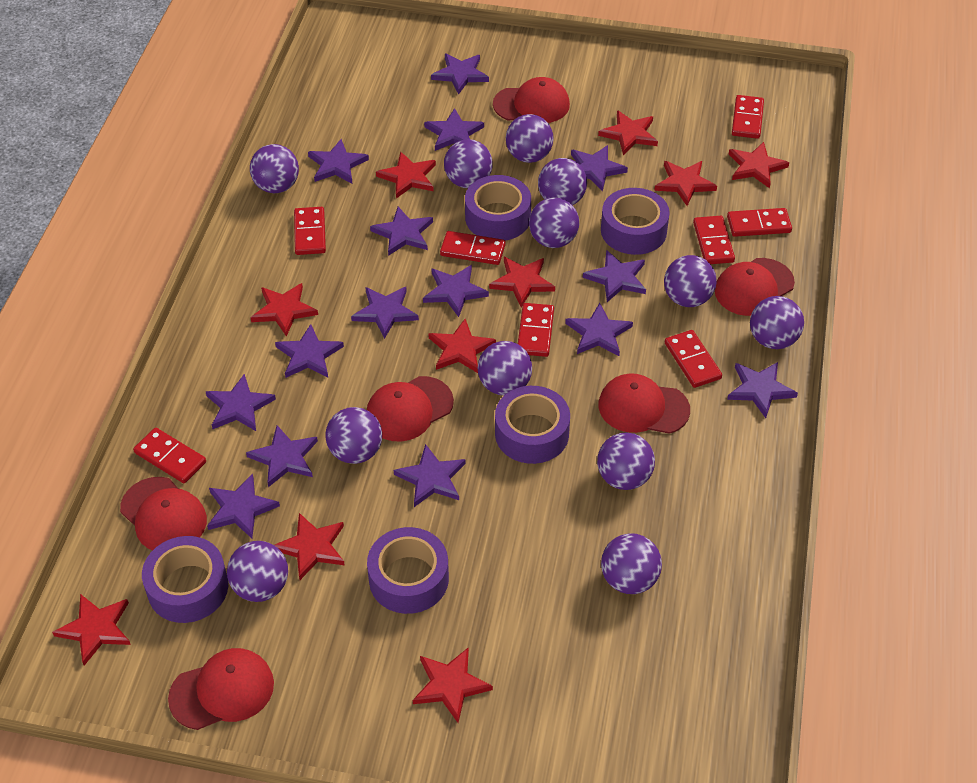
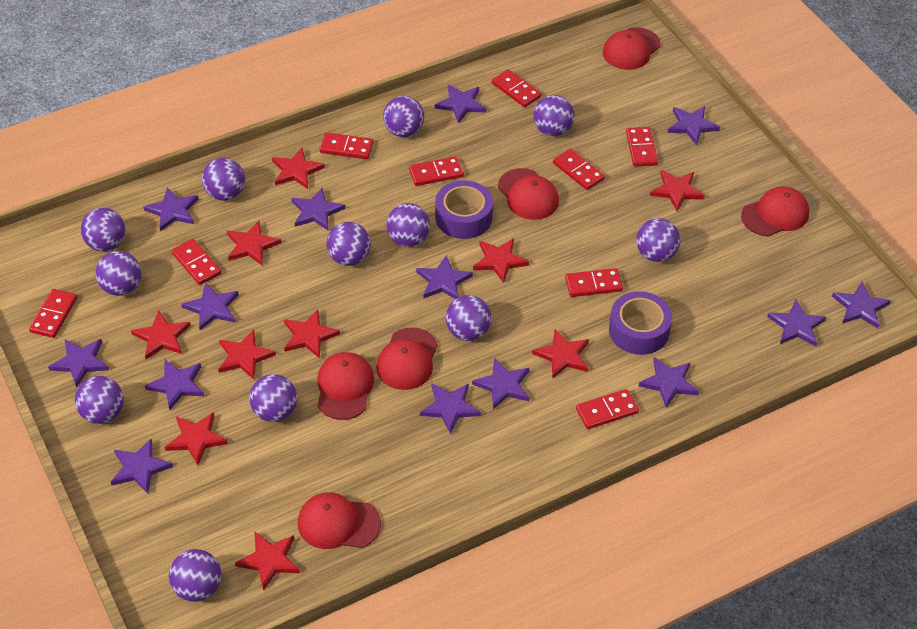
purple star: 15 -> 14
purple tape: 5 -> 2
red domino: 8 -> 9

